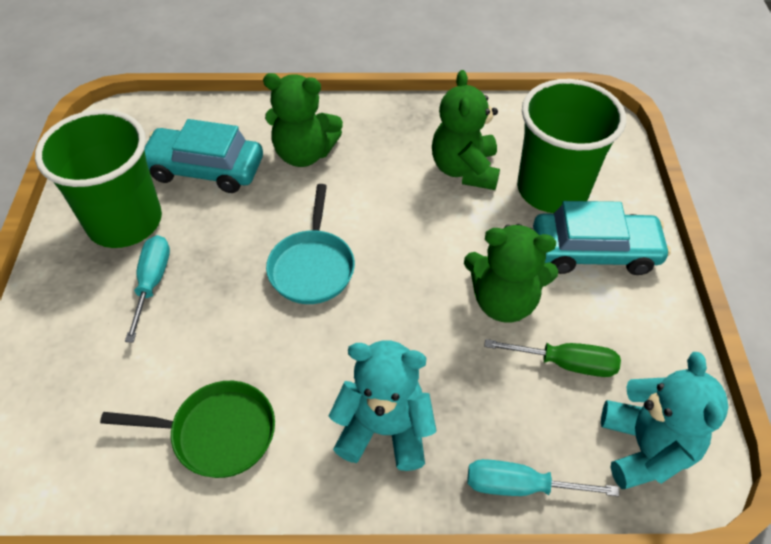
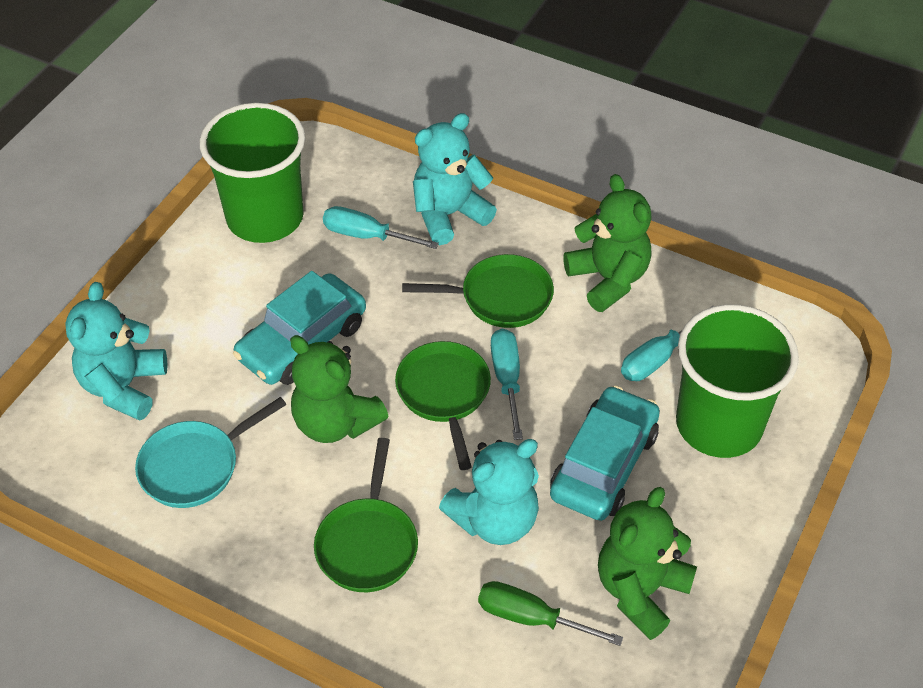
green pan: 1 -> 3
turquoise screwdriver: 2 -> 3
turquoise teddy bear: 2 -> 3

